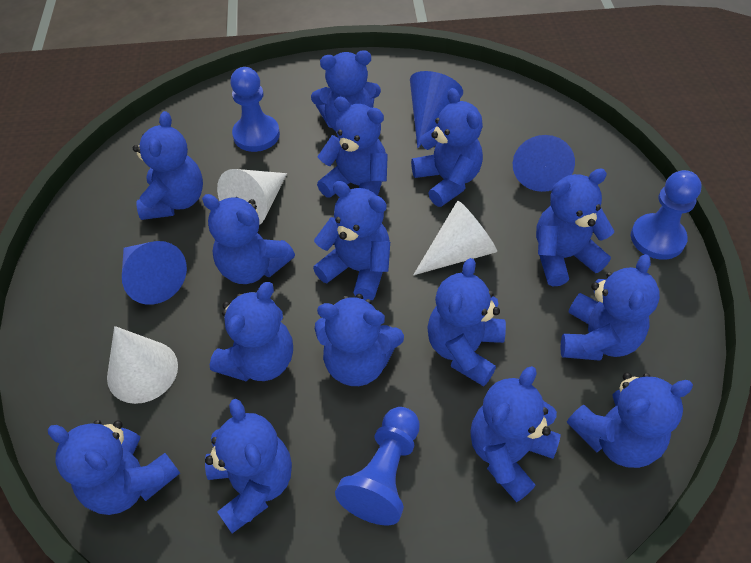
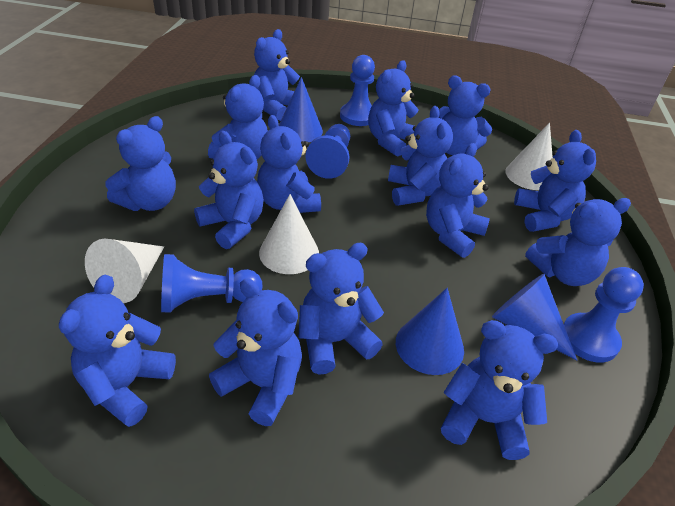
blue pawn: 3 -> 4

